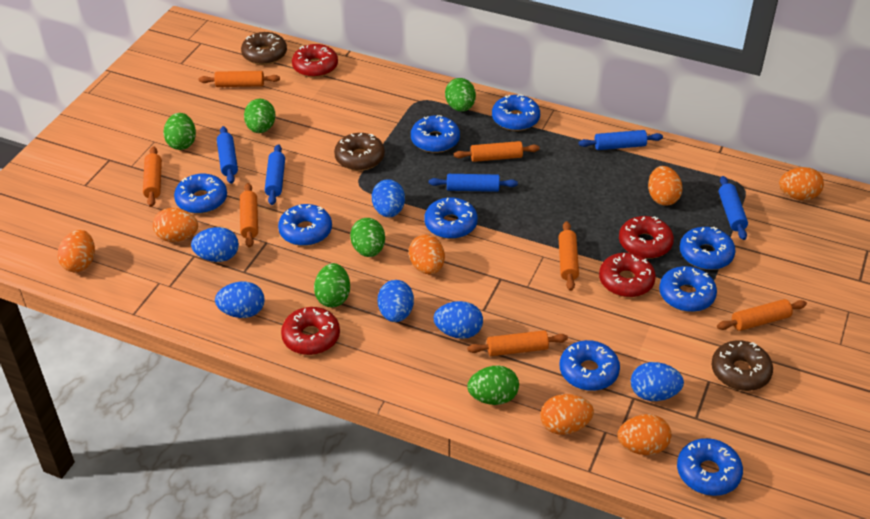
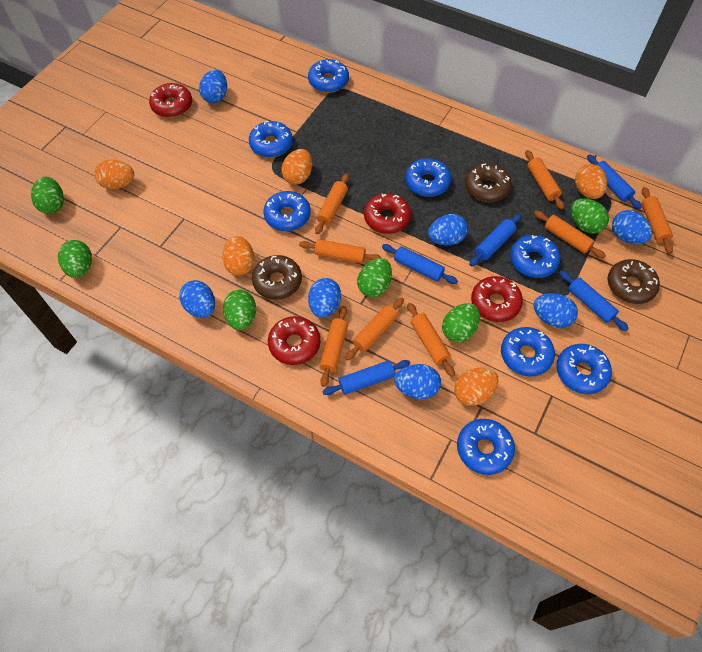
blue donut: 9 -> 8
blue egg: 6 -> 7
orange egg: 7 -> 5
orange rolling pin: 7 -> 8

